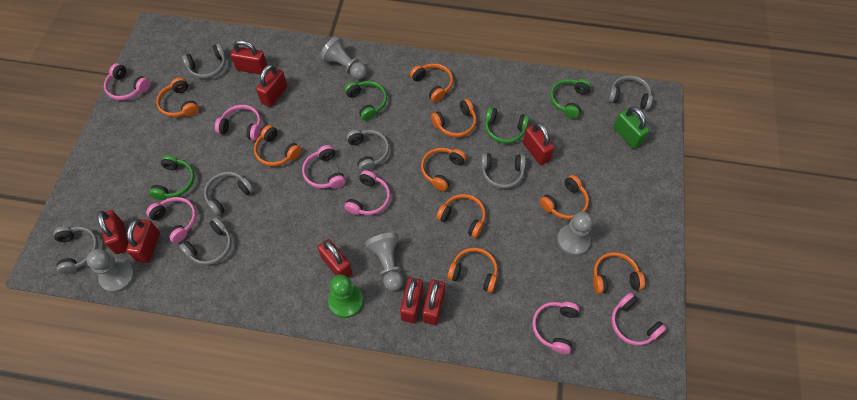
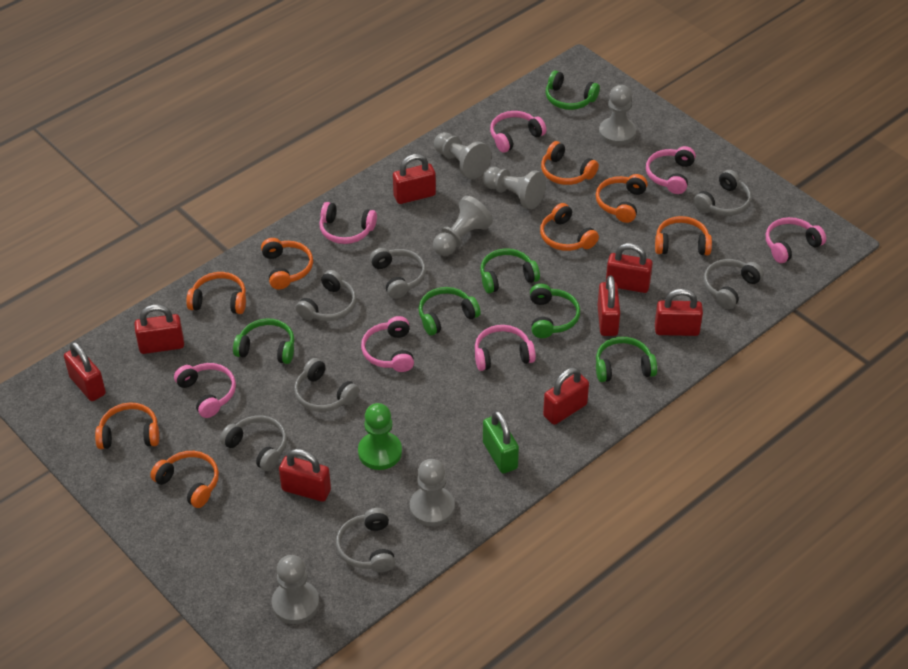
green headphones: 4 -> 6
grey pawn: 4 -> 6
orange headphones: 9 -> 8

